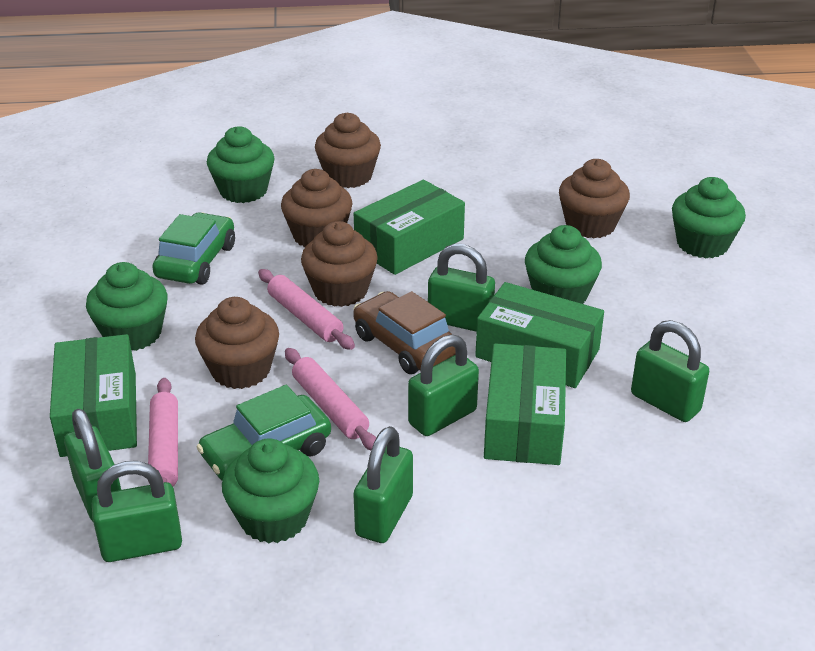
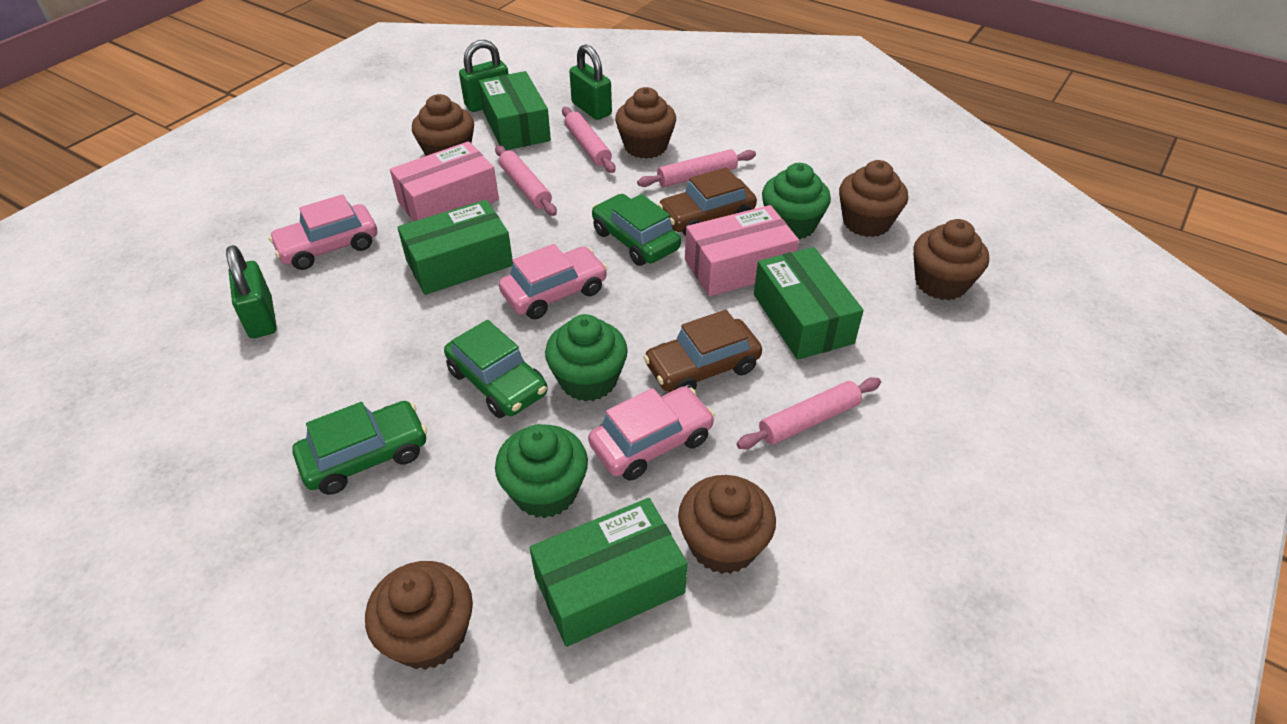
brown car: 1 -> 2
brown cupcake: 5 -> 6
green car: 2 -> 3
green cupcake: 5 -> 3
green padlock: 6 -> 3
pink box: 0 -> 2
pink car: 0 -> 3
pink rolling pin: 3 -> 4

